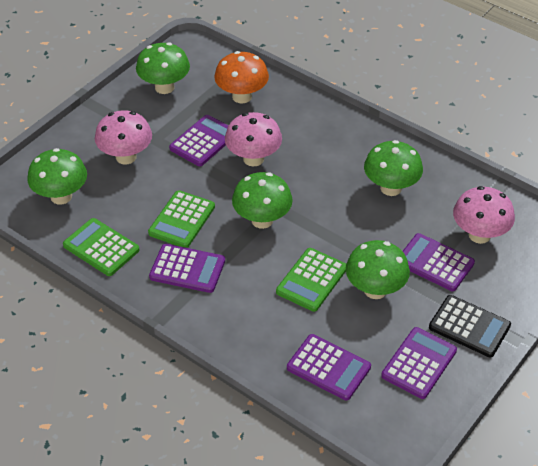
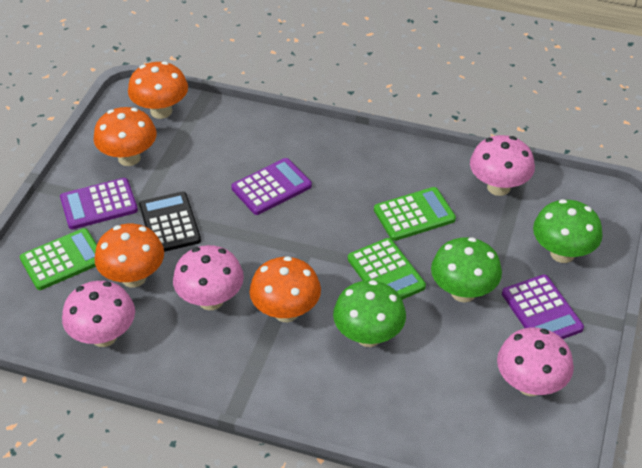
green mushroom: 5 -> 3
orange mushroom: 1 -> 4
pink mushroom: 3 -> 4
purple calculator: 5 -> 3

